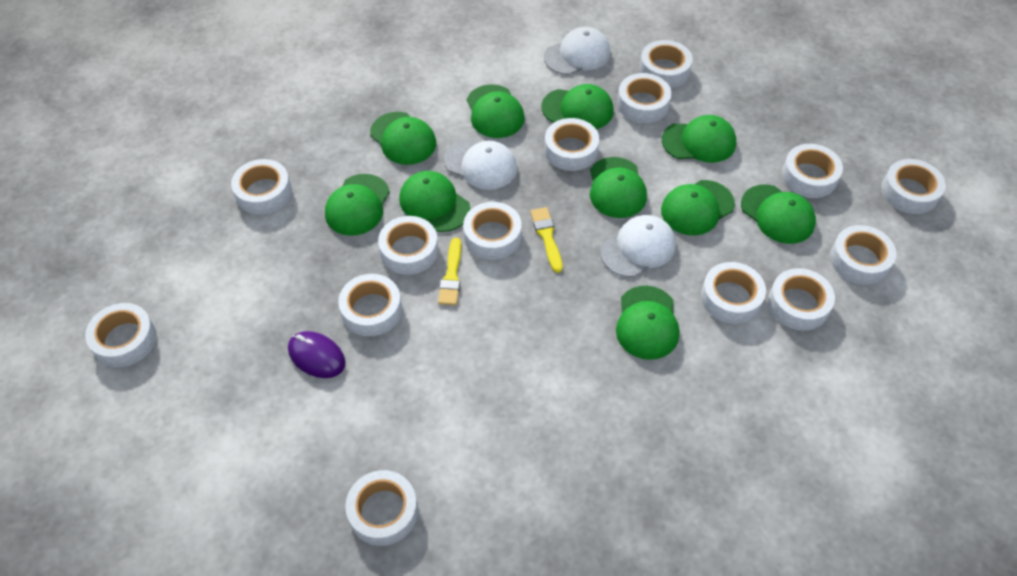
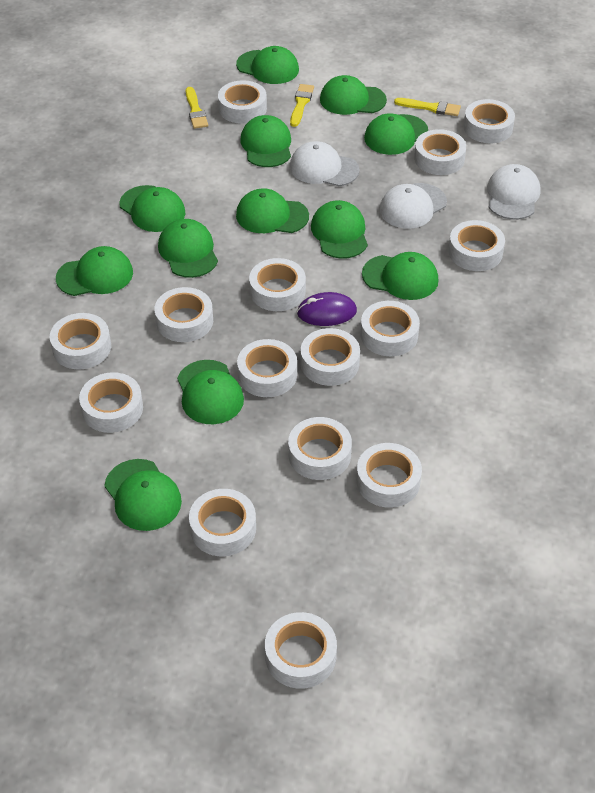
green cap: 10 -> 12
white tape: 14 -> 15
yellow brush: 2 -> 3

